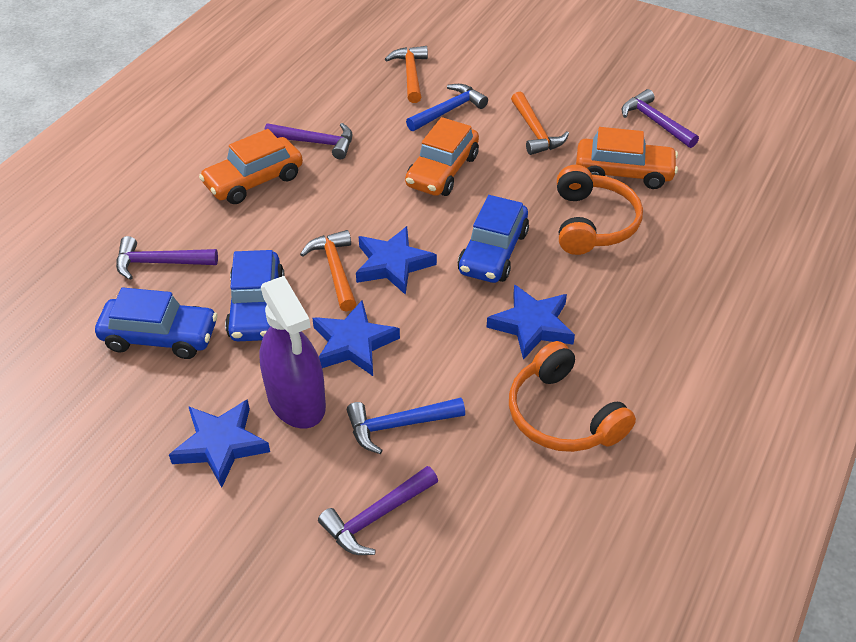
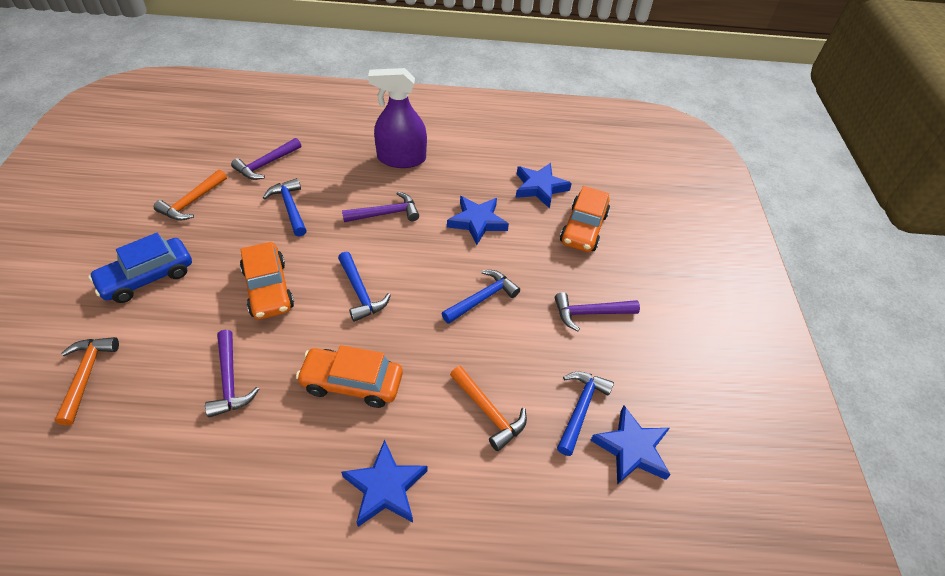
blue car: 3 -> 1
blue hammer: 2 -> 4
orange headphones: 2 -> 0

